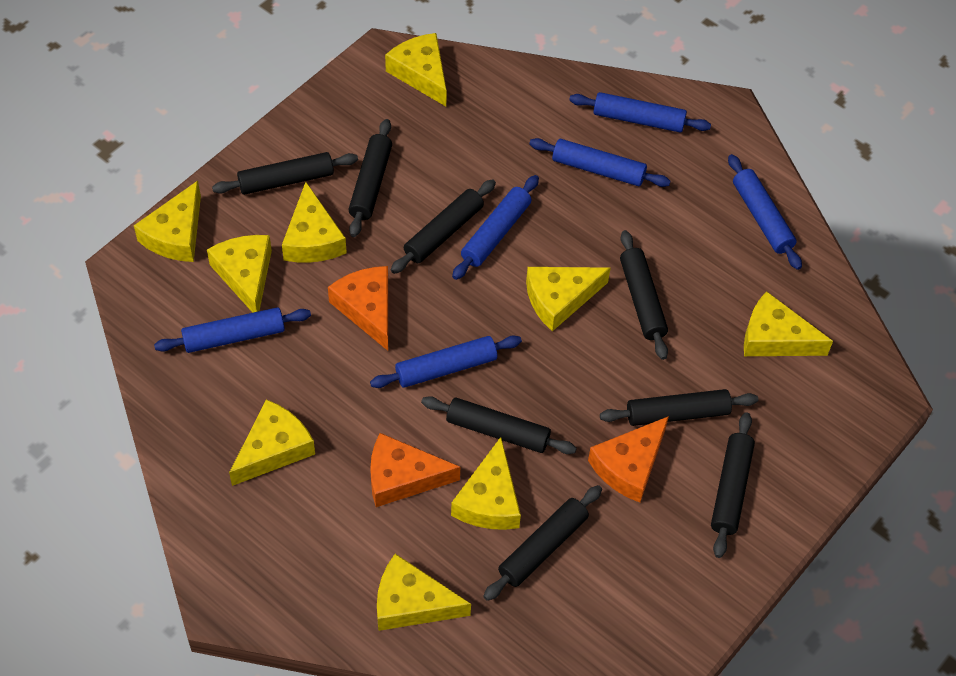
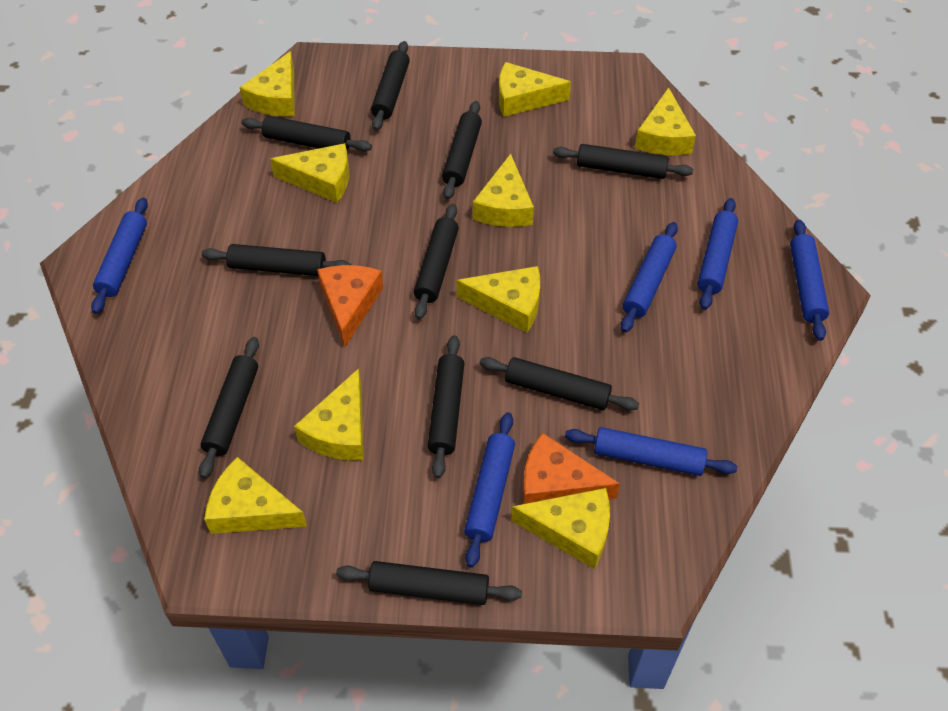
black rolling pin: 8 -> 10
orange cheese: 3 -> 2

